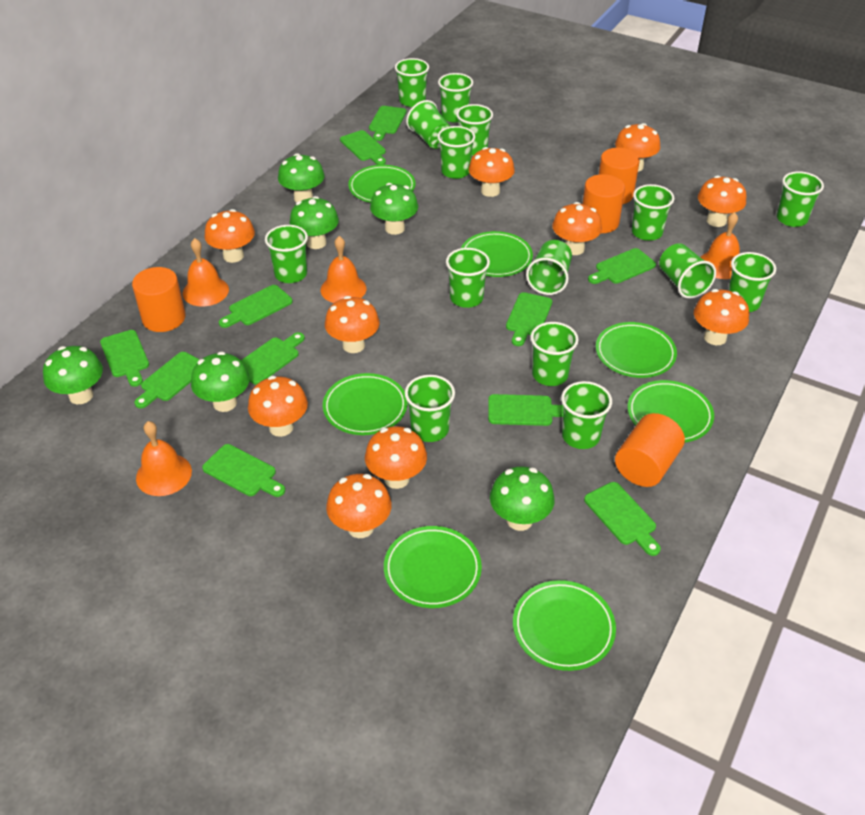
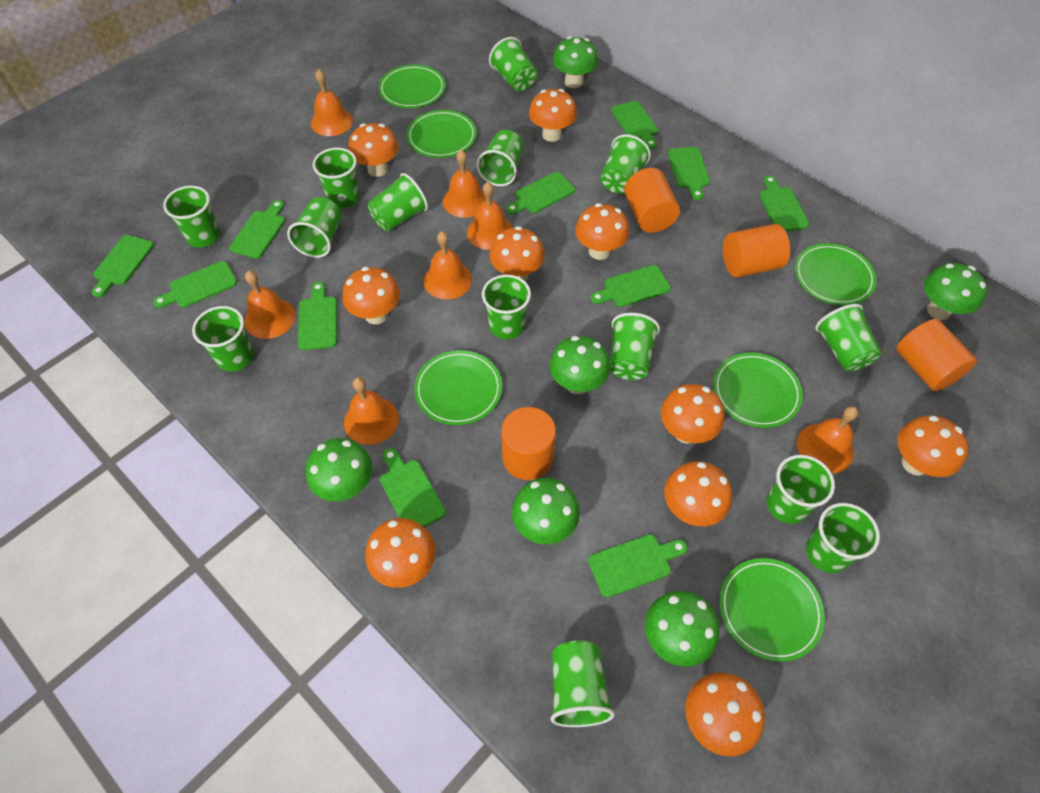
green cup: 15 -> 14
green plate: 7 -> 6
orange bell: 4 -> 7

